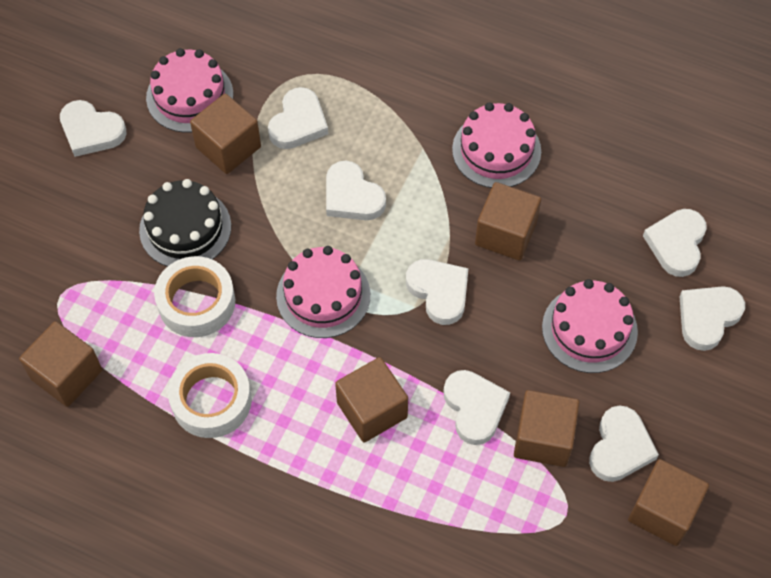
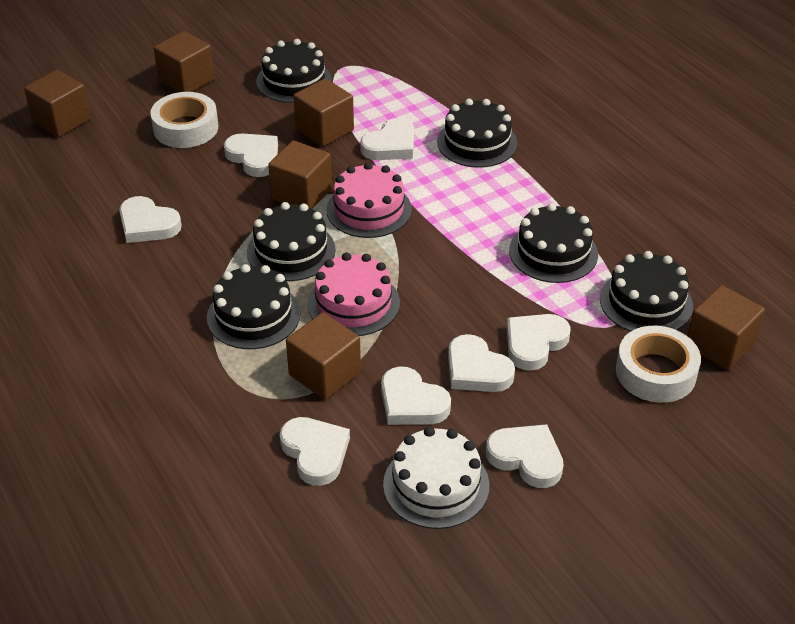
black cake: 1 -> 6
pink cake: 4 -> 2
white cake: 0 -> 1

